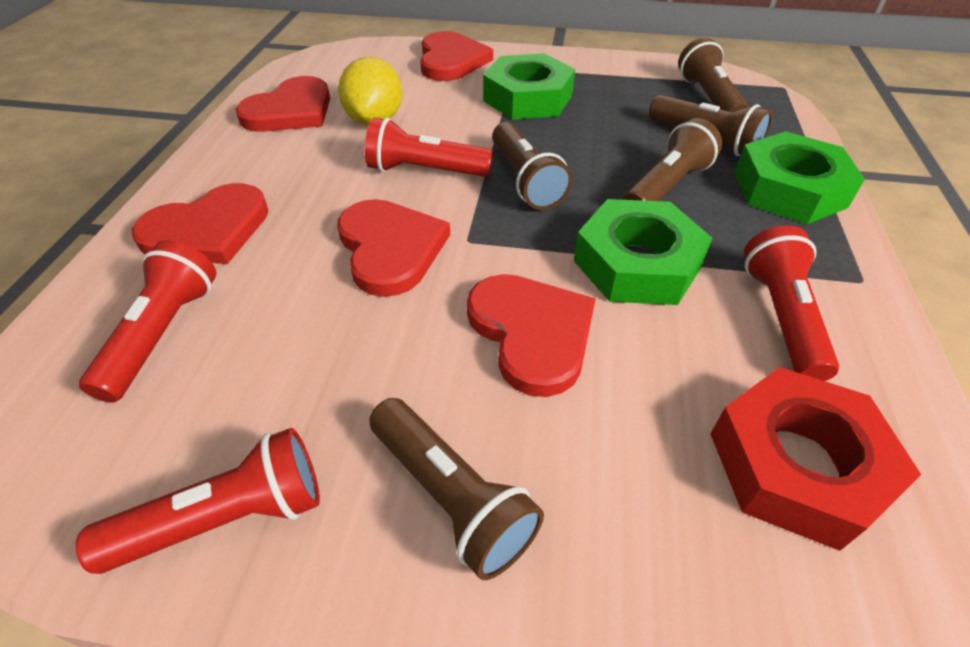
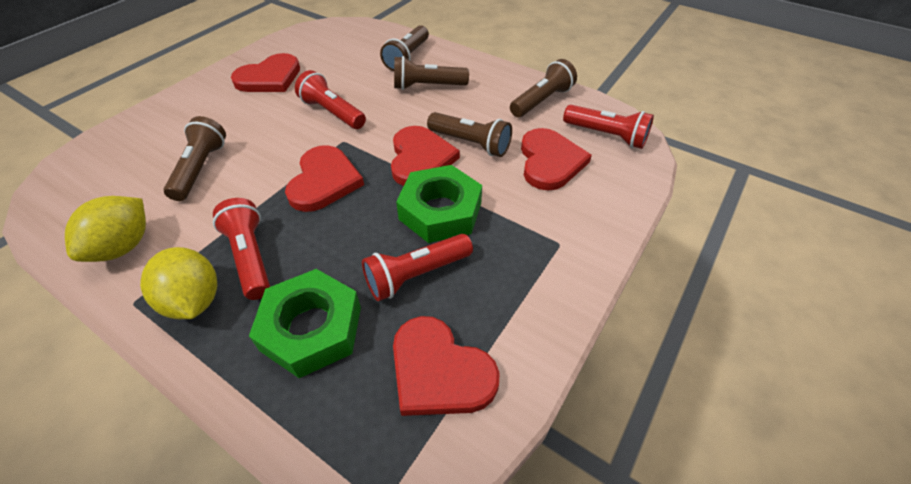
green nut: 3 -> 2
red nut: 1 -> 0
yellow lemon: 1 -> 2

